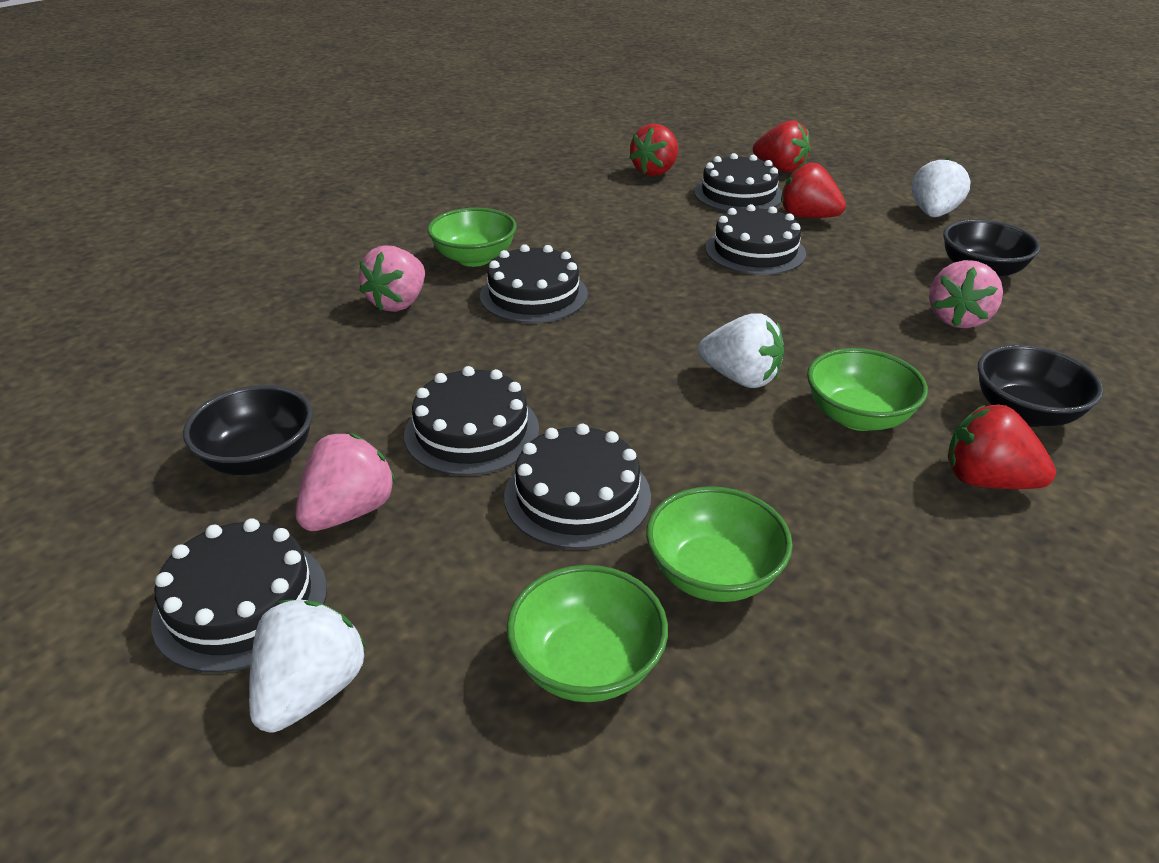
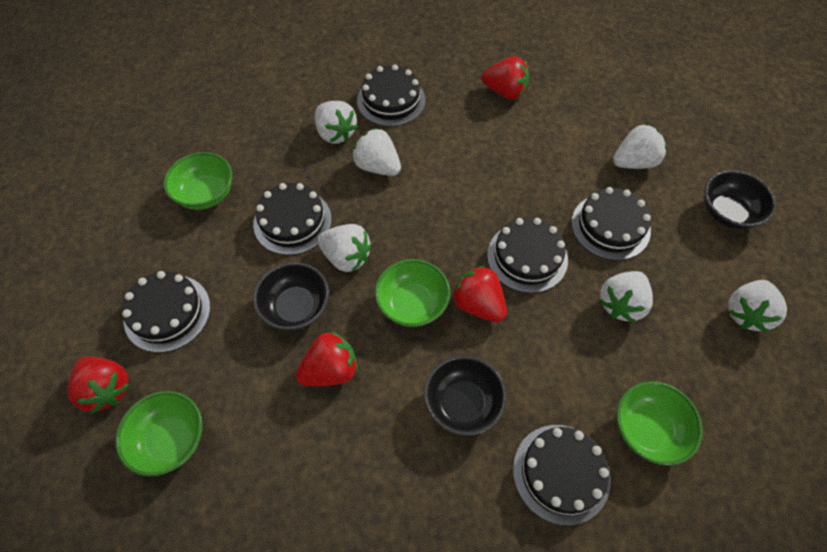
pink strawberry: 3 -> 0
white strawberry: 3 -> 6

